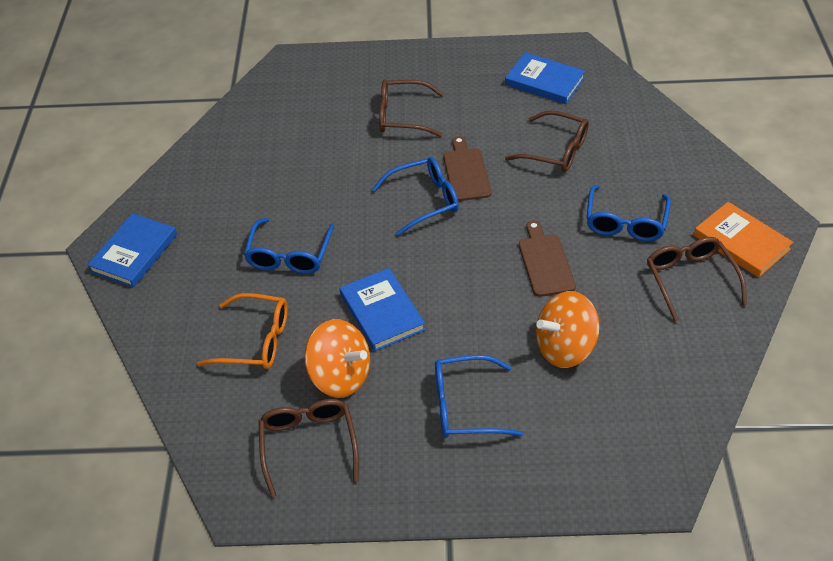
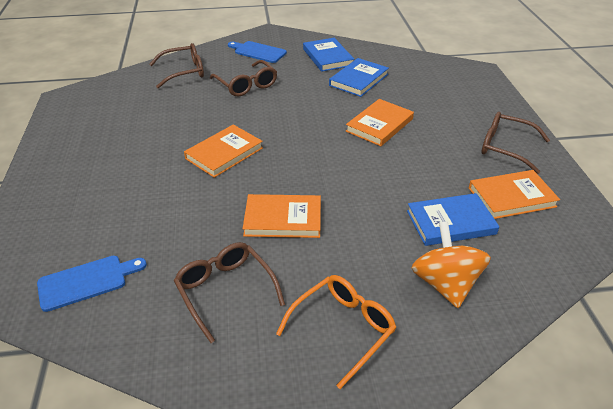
blue cutting board: 0 -> 2
blue glasses: 4 -> 0
brown cutting board: 2 -> 0
orange book: 1 -> 4
orange spinning top: 2 -> 1

